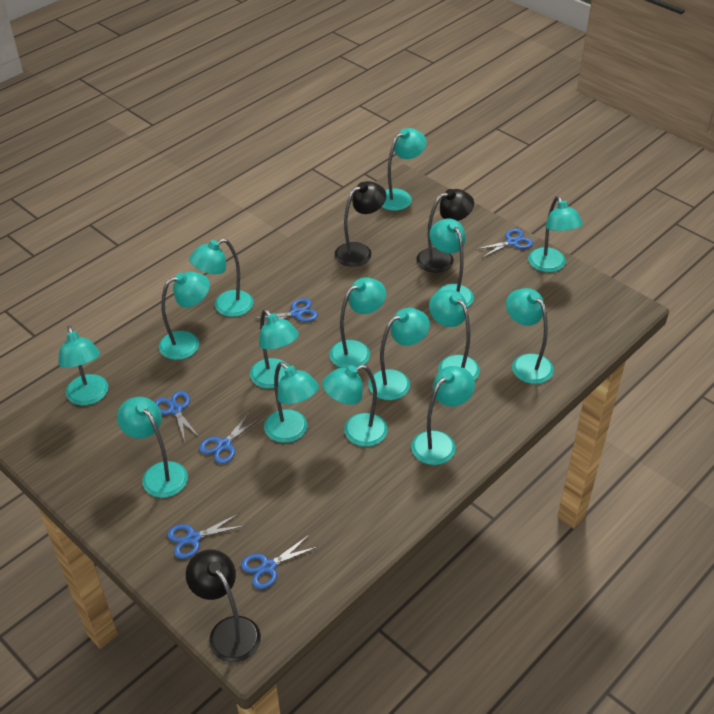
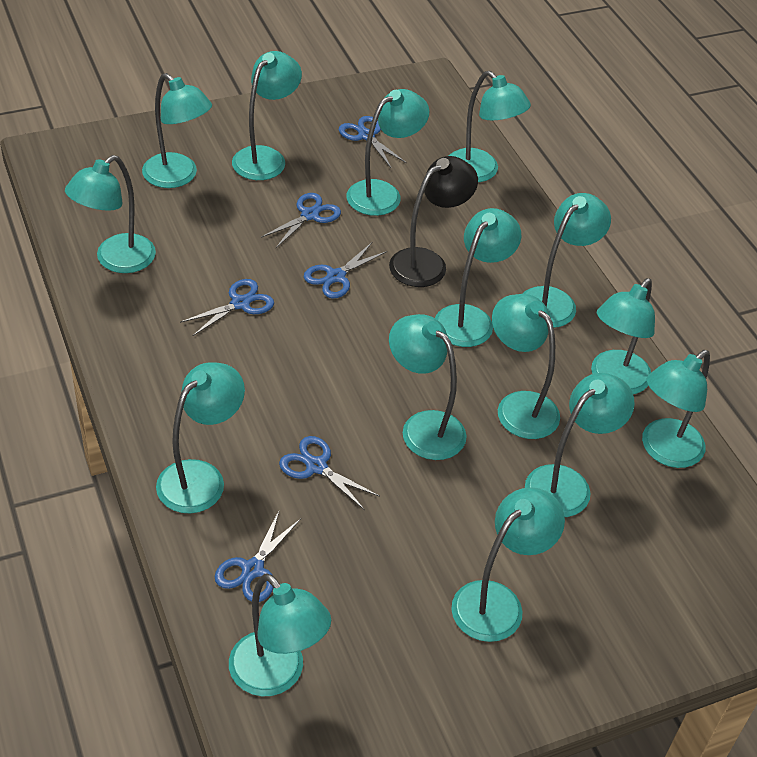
black lamp: 3 -> 1

